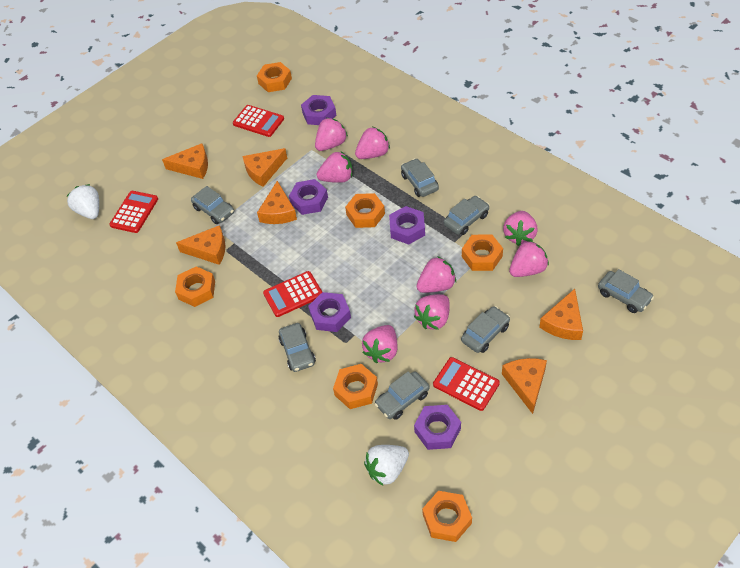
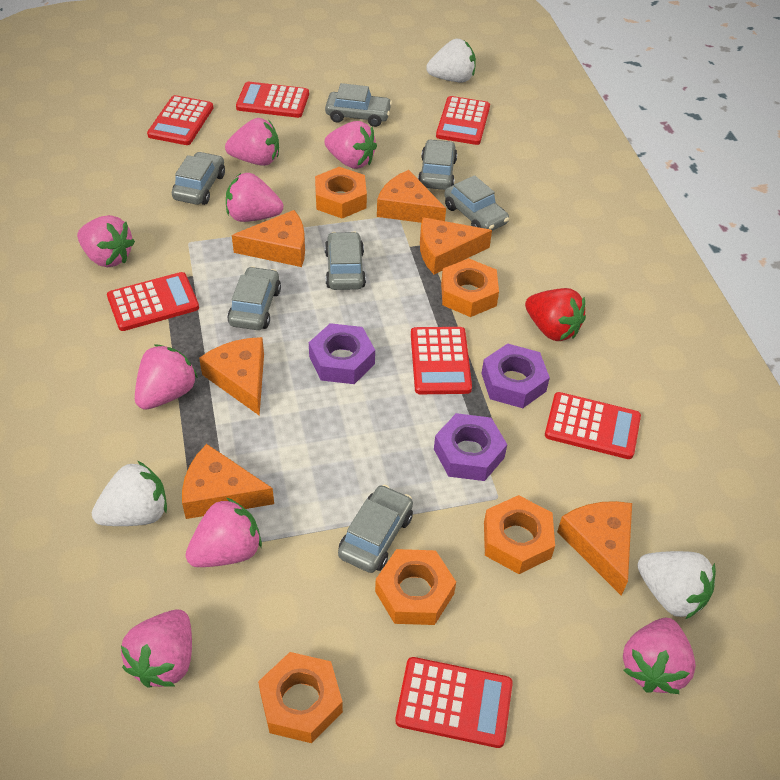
orange nut: 6 -> 5
purple nut: 5 -> 3
red calculator: 4 -> 7
red strawberry: 0 -> 1
white strawberry: 2 -> 3

